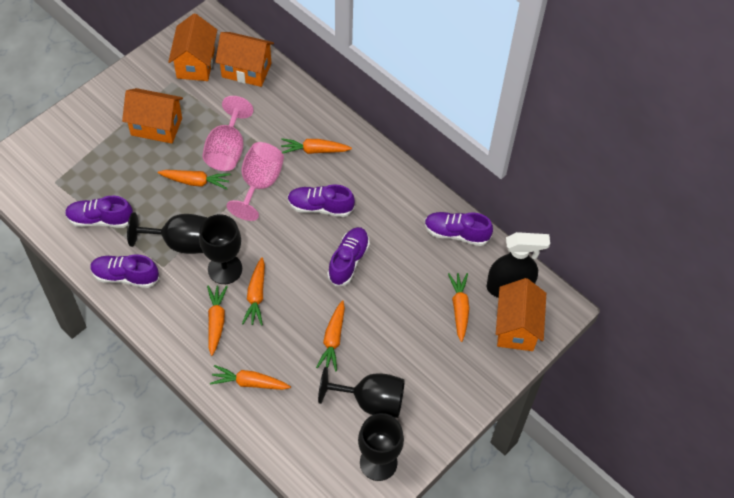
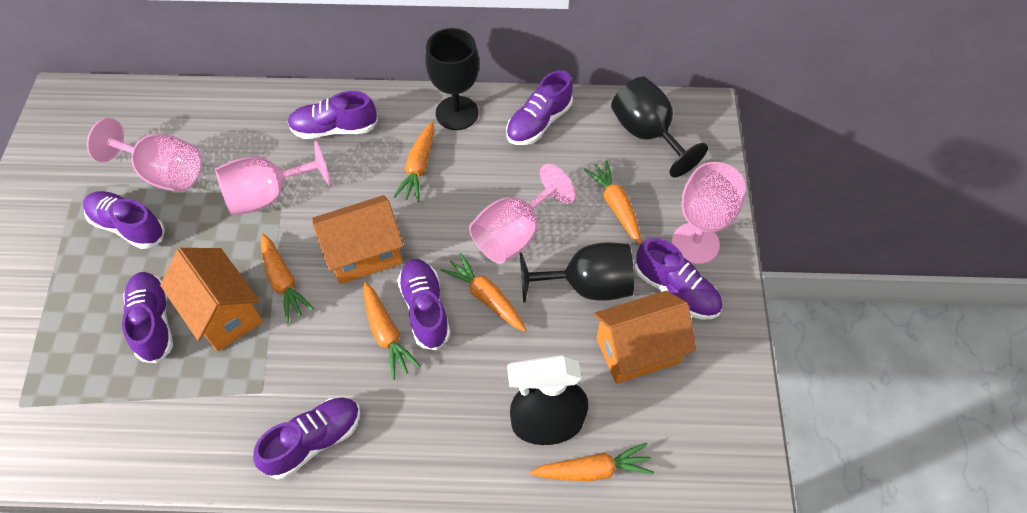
black goblet: 4 -> 3
orange carrot: 7 -> 6
orange house: 4 -> 3
pink goblet: 2 -> 4
purple shoe: 5 -> 7

